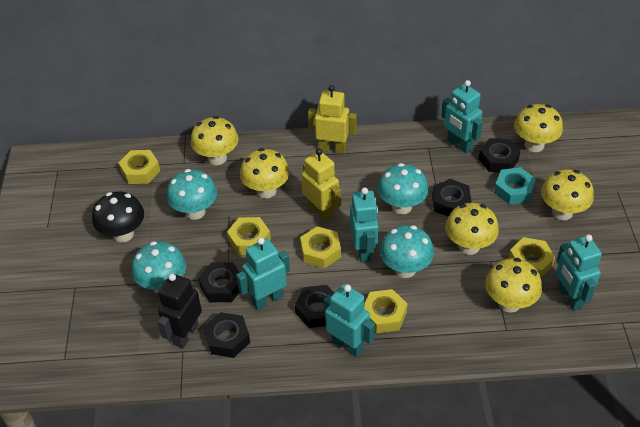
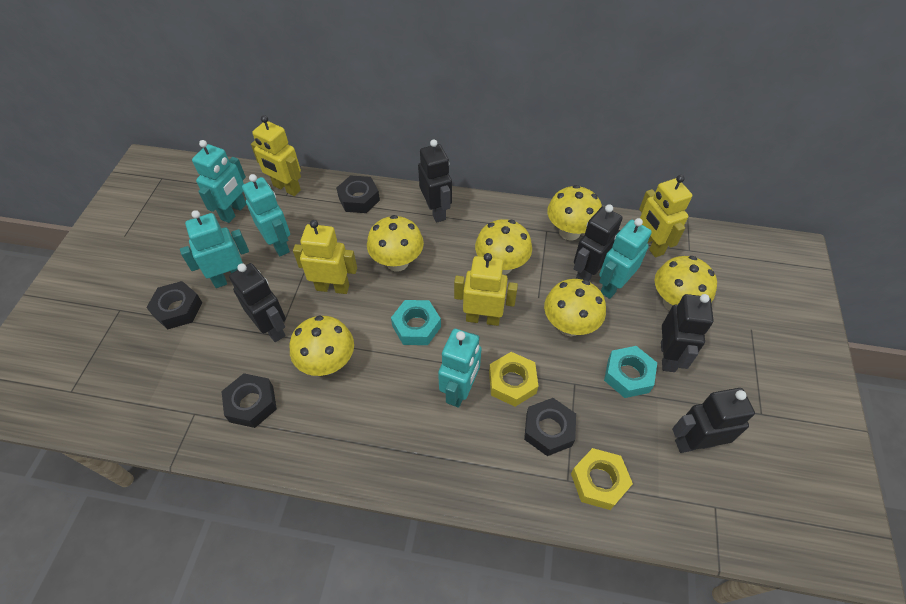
black mushroom: 1 -> 0
black nut: 5 -> 4
black robot: 1 -> 5
turquoise mushroom: 4 -> 0
turquoise nut: 1 -> 2
yellow nut: 5 -> 2
yellow robot: 2 -> 4

